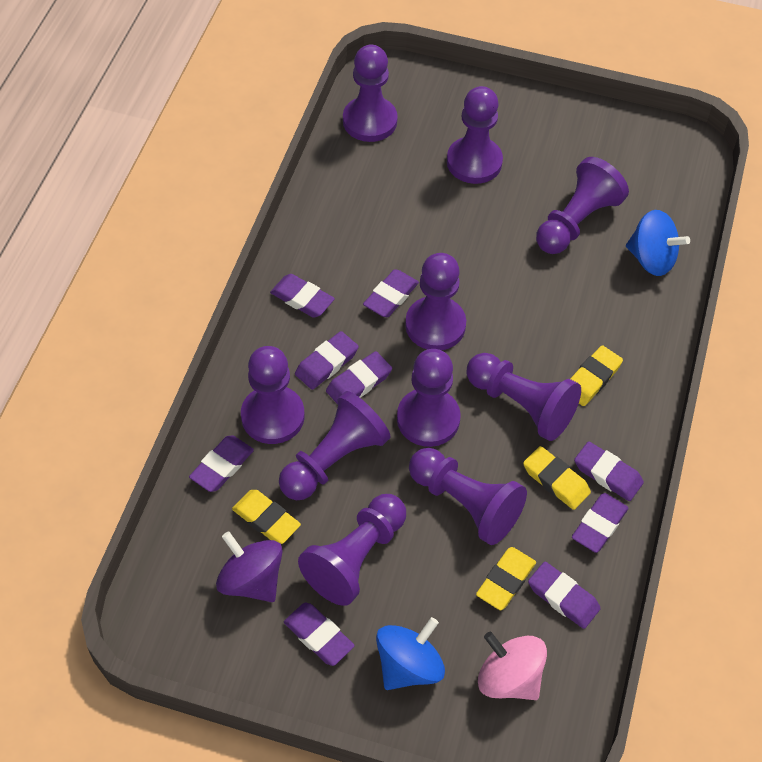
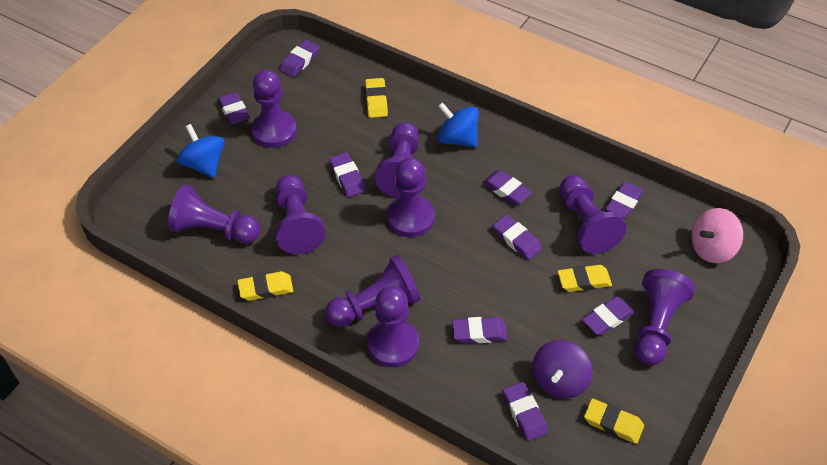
purple pawn: 10 -> 9

